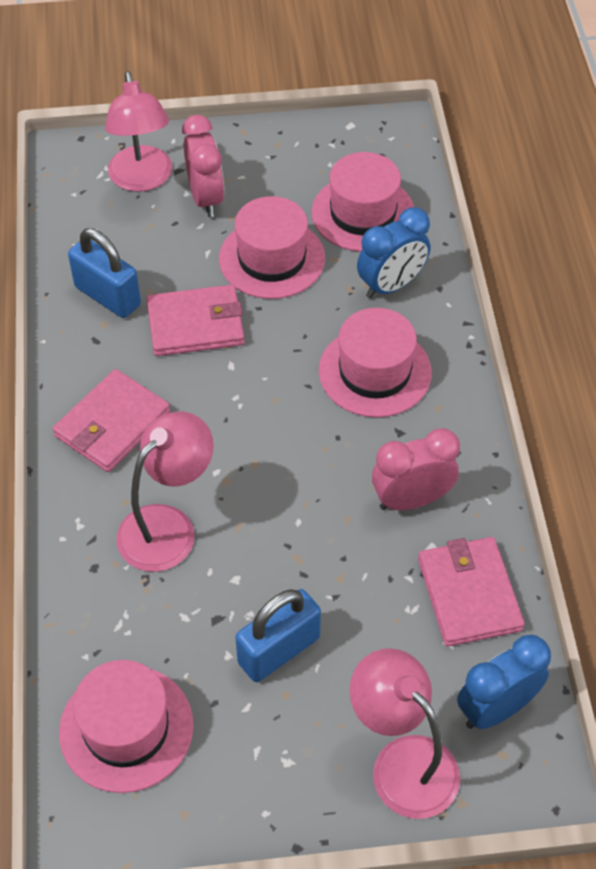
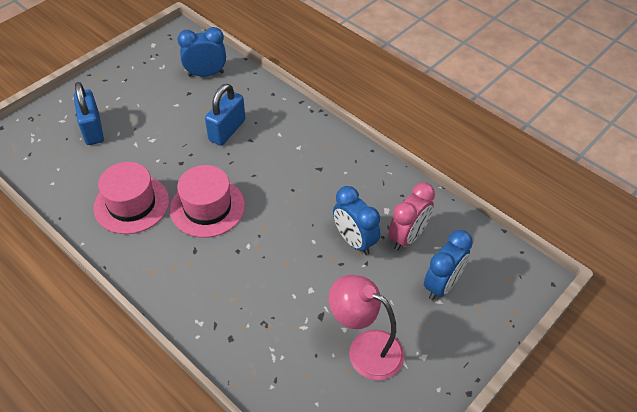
blue clock: 2 -> 3
pink clock: 2 -> 1
pink hat: 4 -> 2
pink lamp: 3 -> 1
pink wallet: 3 -> 0

